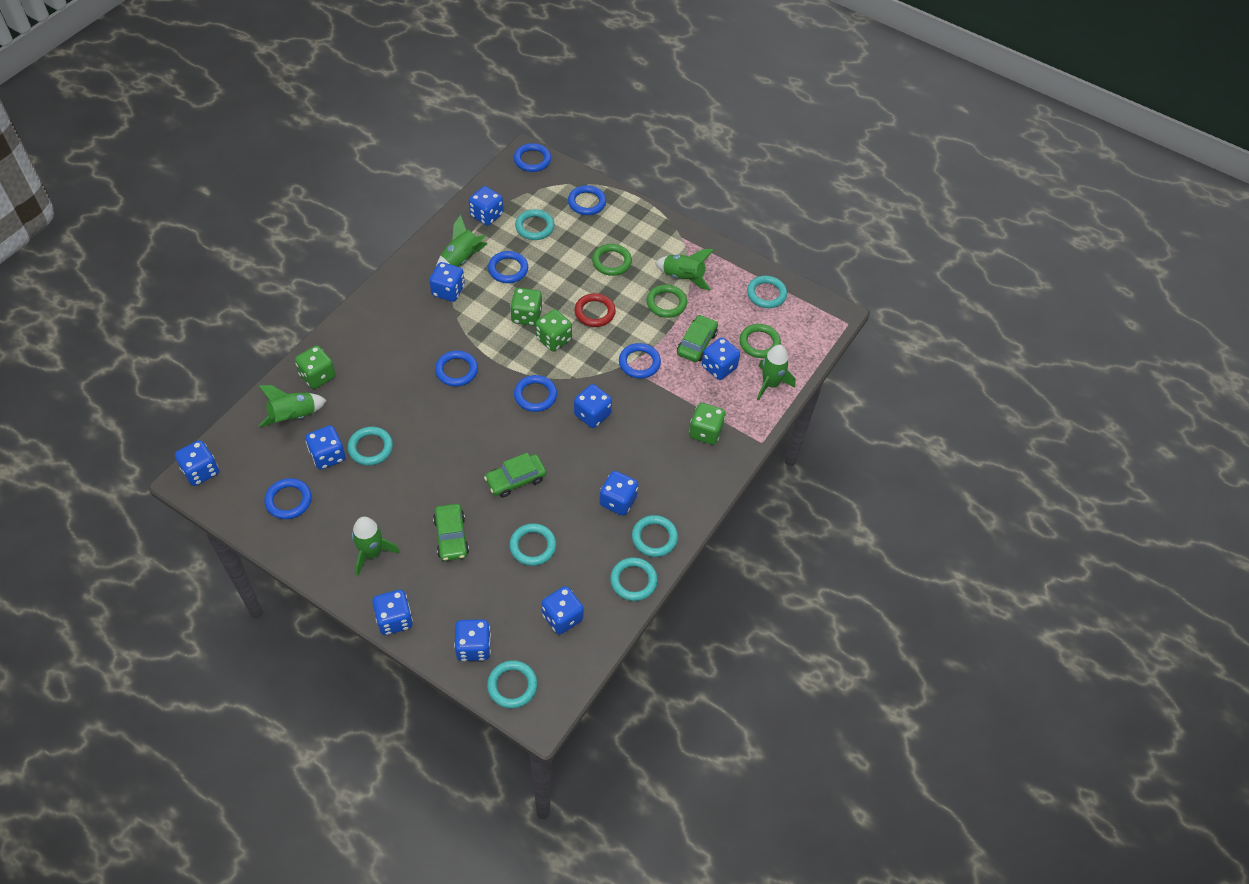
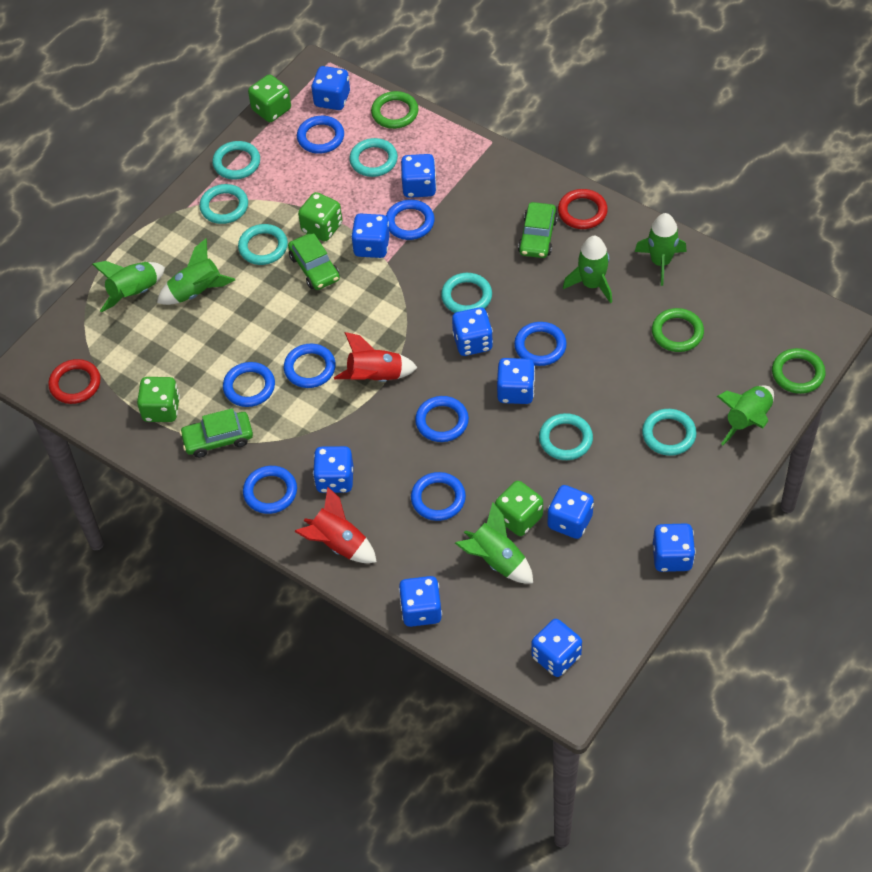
blue ring: 7 -> 8
green rocket: 5 -> 6
red ring: 1 -> 2
red rocket: 0 -> 2

